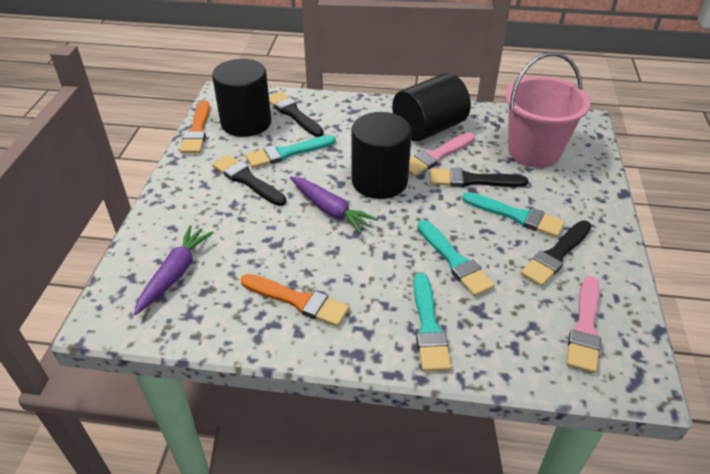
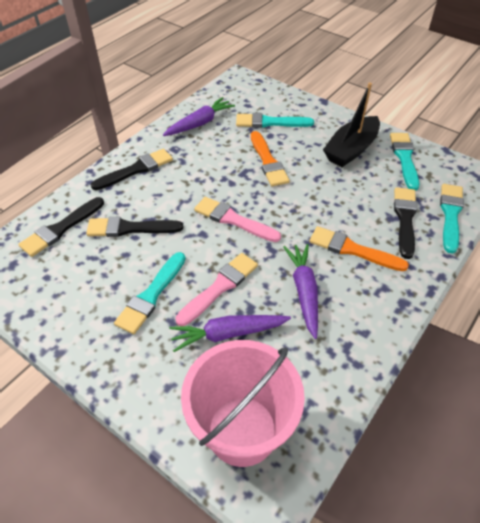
black boat: 0 -> 1
black cylinder: 3 -> 0
purple carrot: 2 -> 3

